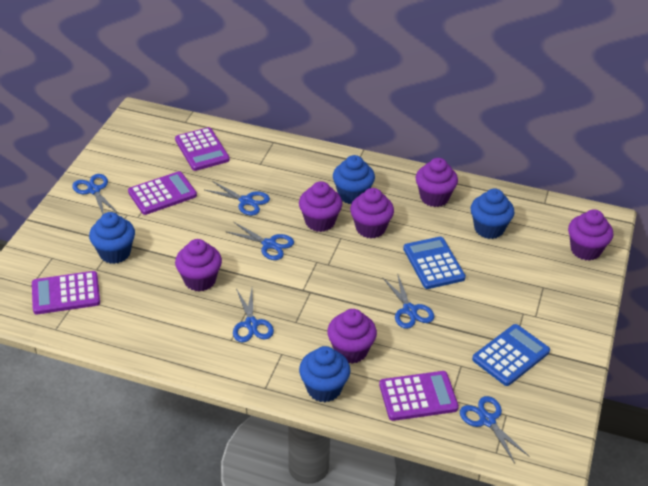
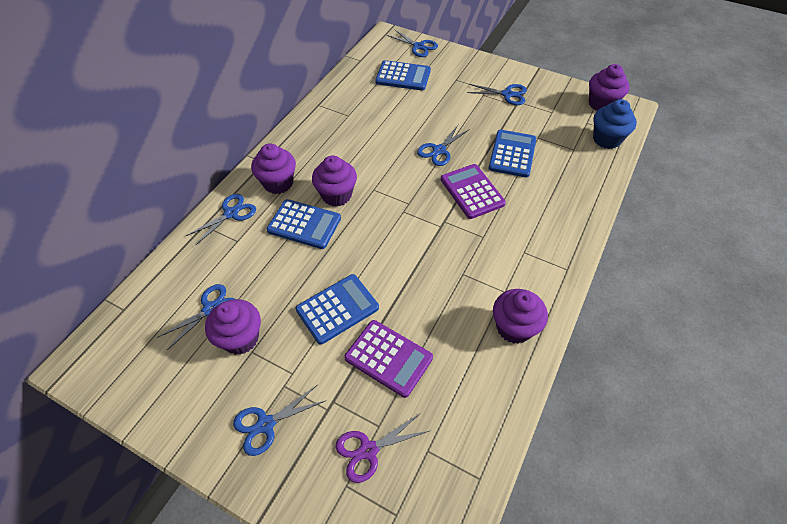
blue calculator: 2 -> 4
blue cupcake: 4 -> 1
purple calculator: 4 -> 2
purple cupcake: 6 -> 5
purple scissors: 0 -> 1

